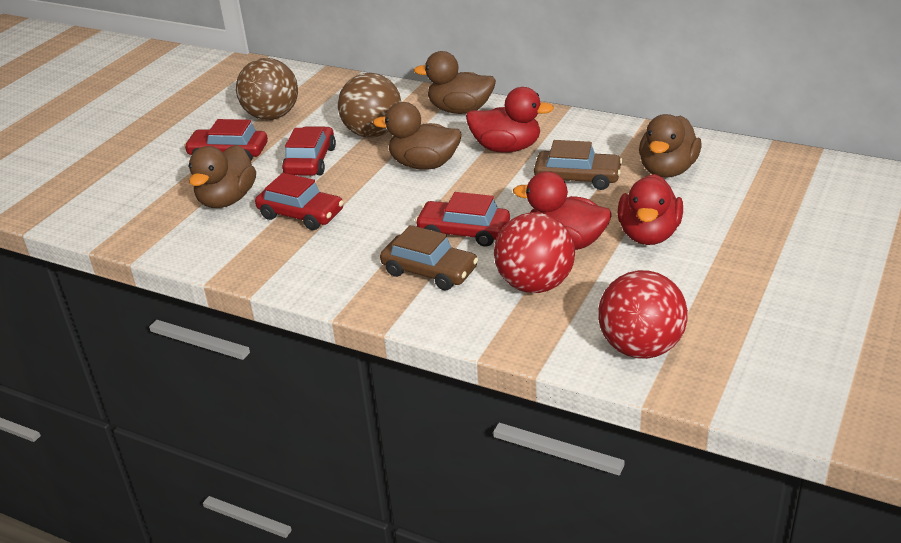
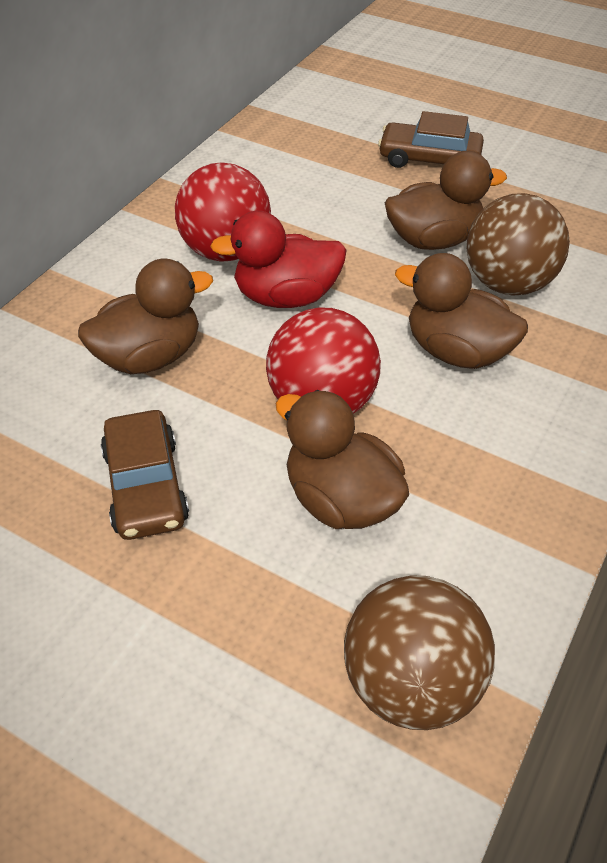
red car: 4 -> 0
red duck: 3 -> 1

